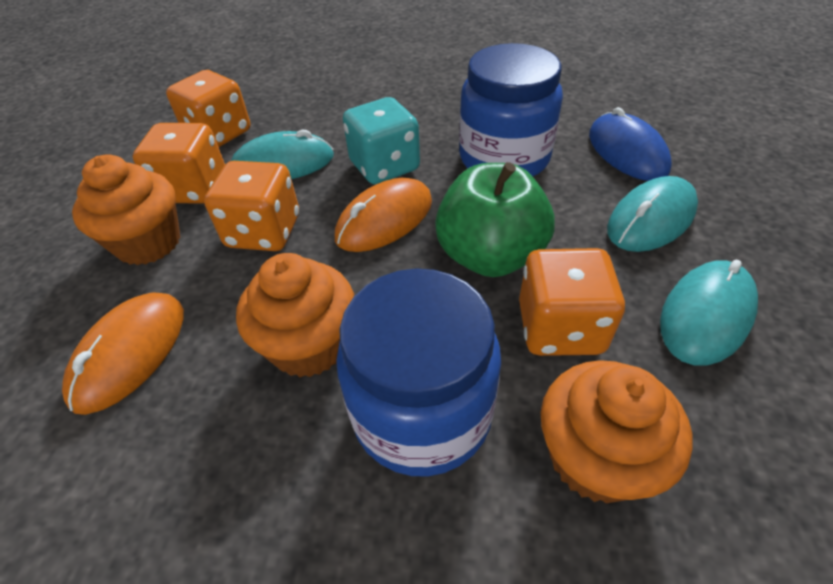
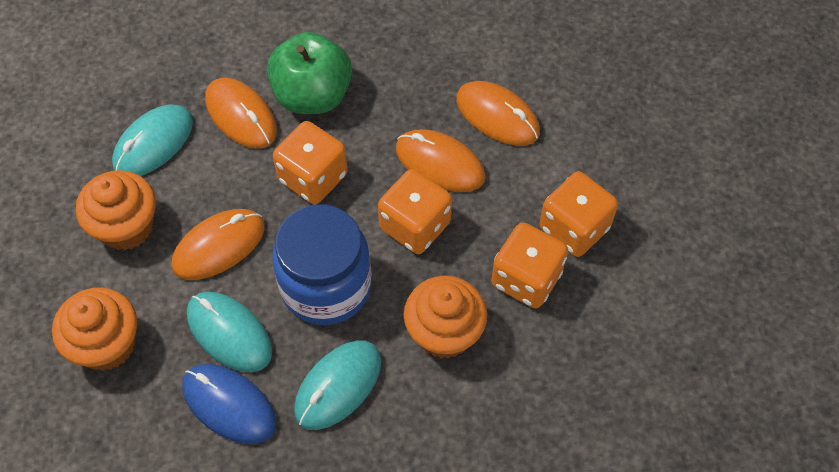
blue jar: 2 -> 1
orange mouse: 2 -> 4
turquoise dice: 1 -> 0

